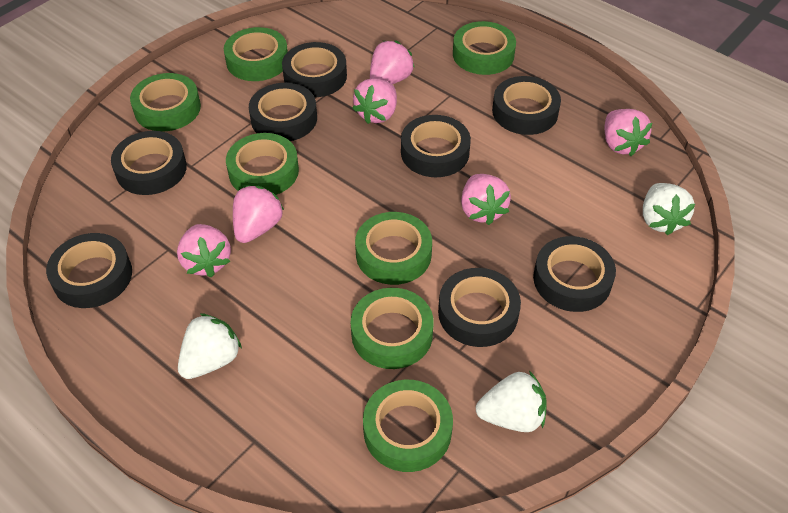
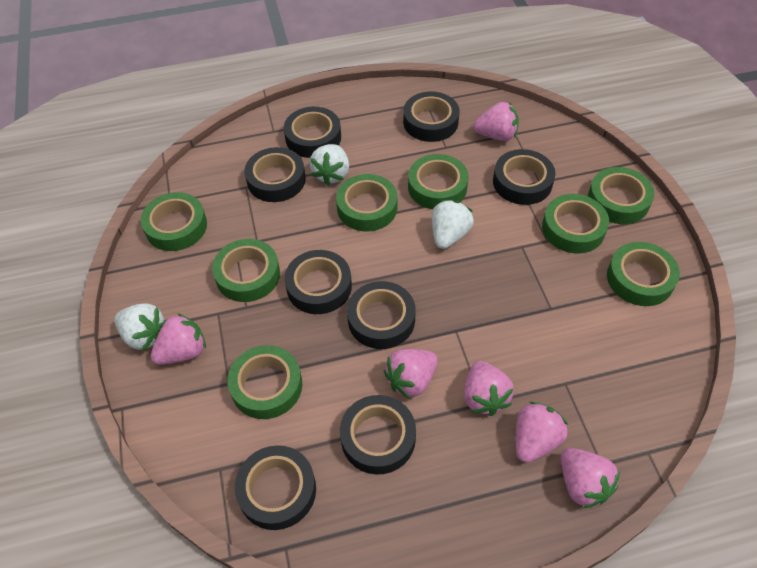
green tape: 7 -> 8

